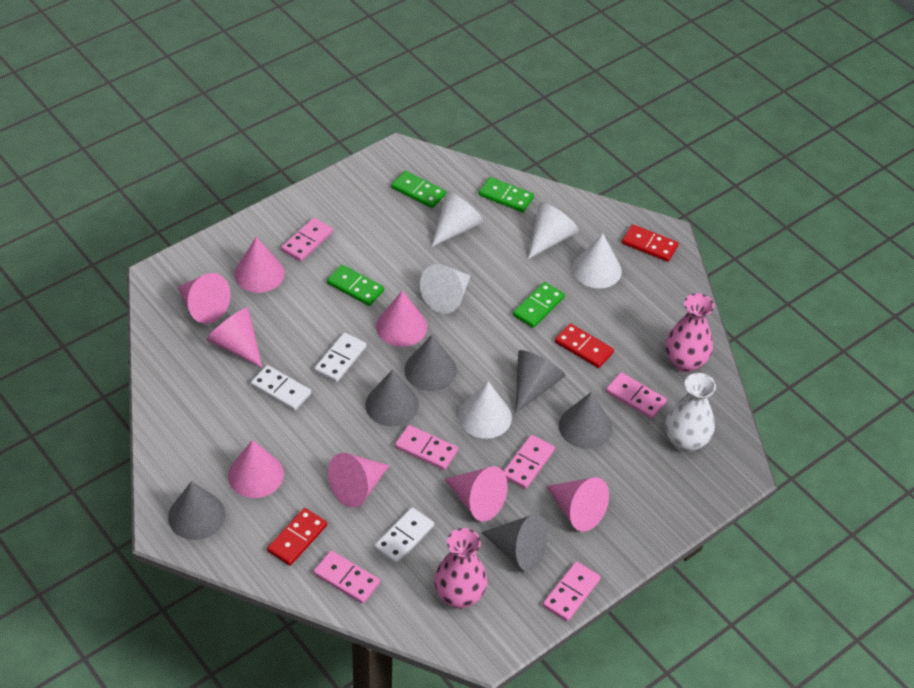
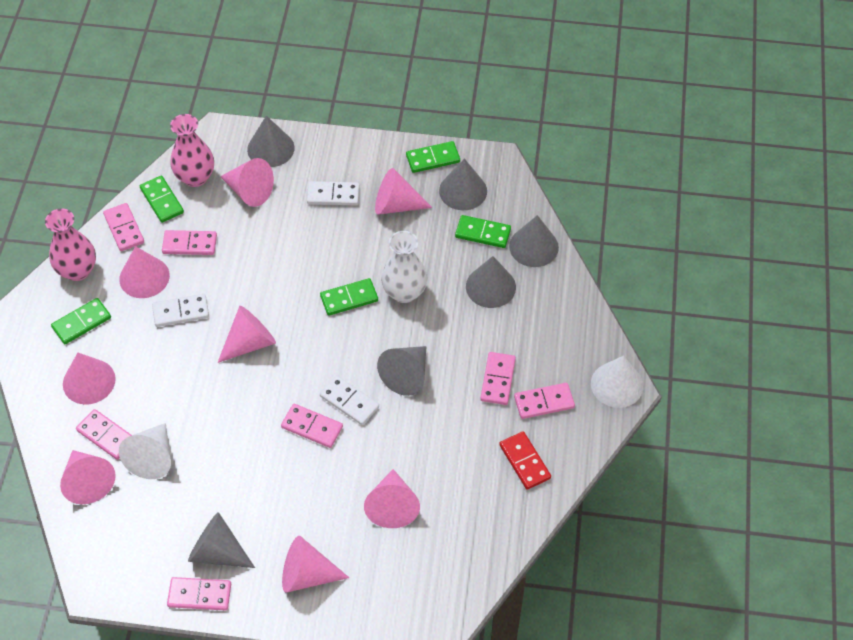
green domino: 4 -> 5
pink domino: 6 -> 7
red domino: 3 -> 1
white cone: 5 -> 2

